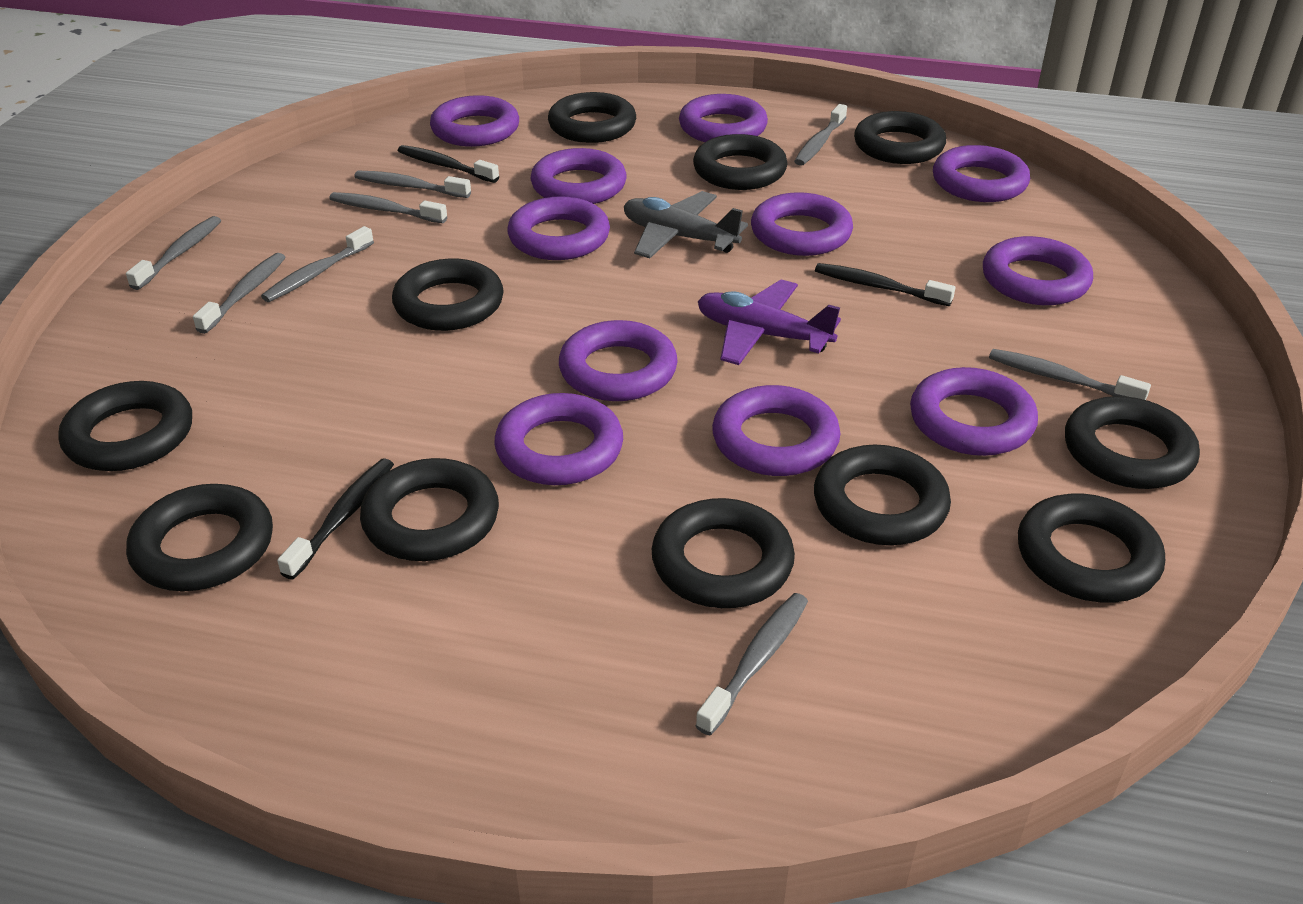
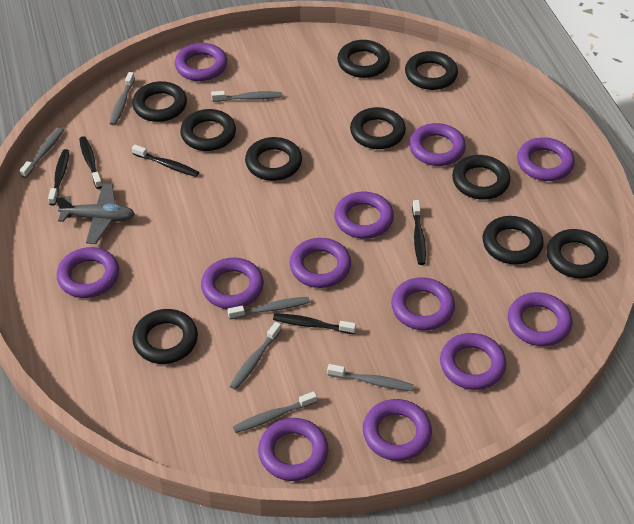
black ring: 11 -> 10
black toothbrush: 3 -> 5
grey toothbrush: 8 -> 7
purple plane: 1 -> 0
purple ring: 11 -> 12

